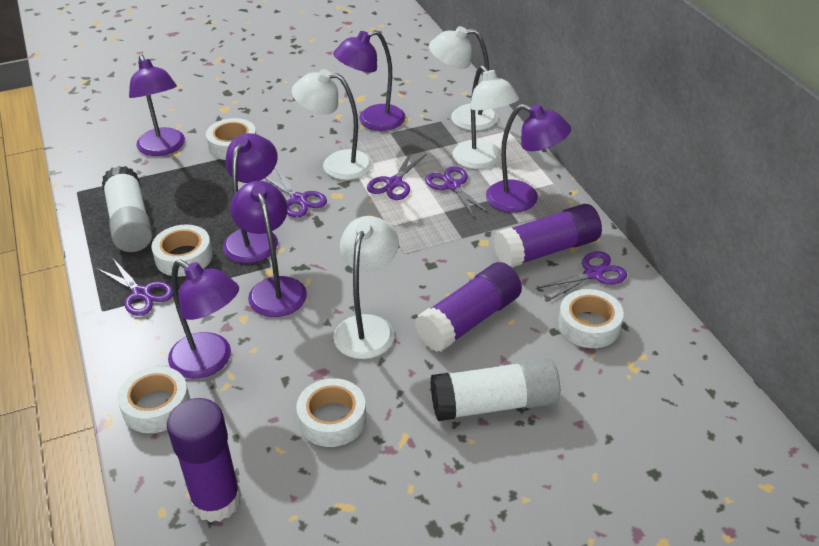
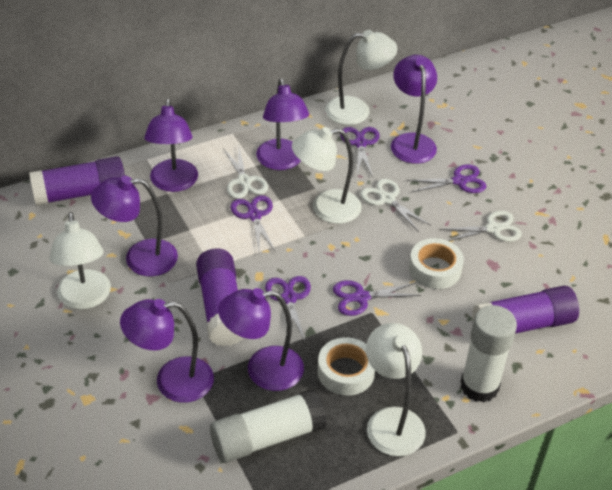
white scissors: 0 -> 3
white tape: 5 -> 2

